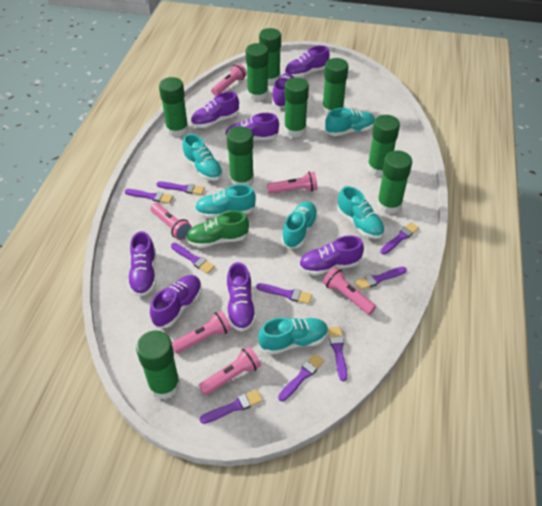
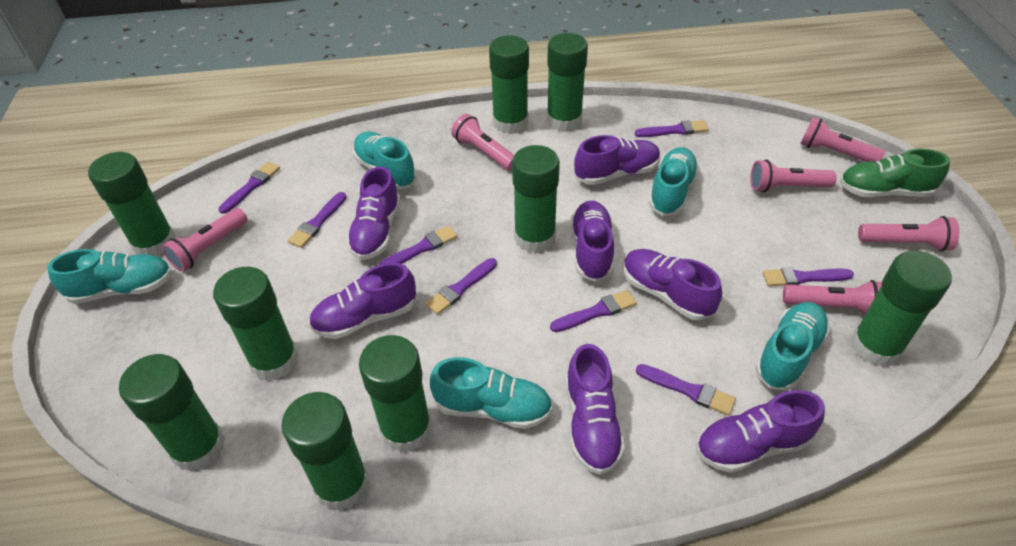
purple brush: 9 -> 8
purple shoe: 8 -> 7
turquoise shoe: 6 -> 5

